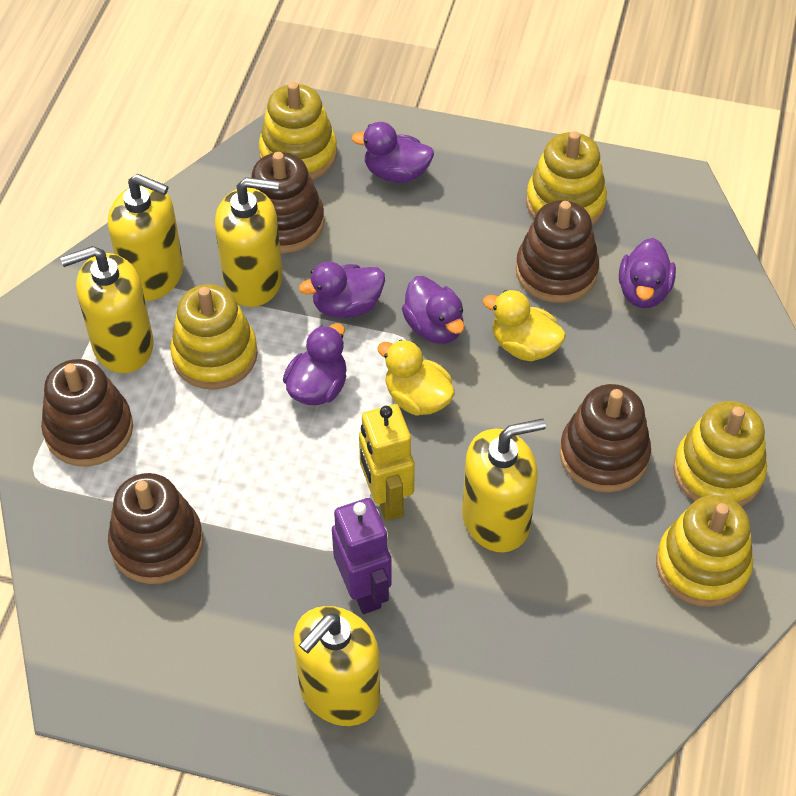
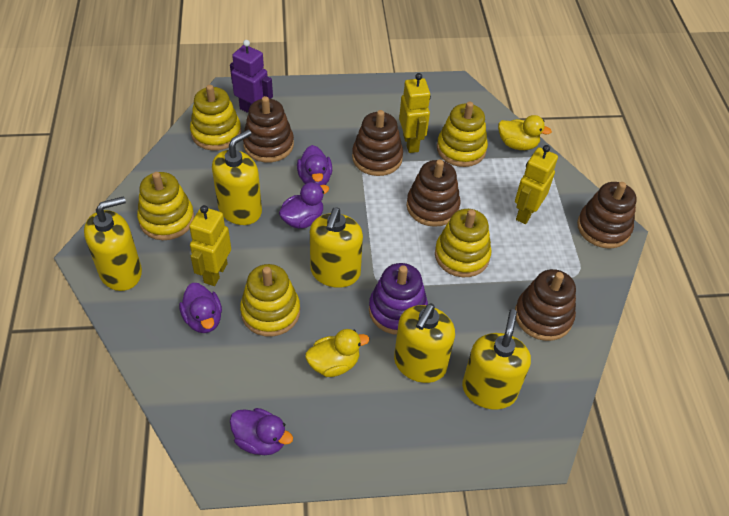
purple duck: 5 -> 4
purple stacking toy: 0 -> 1
yellow robot: 1 -> 3

